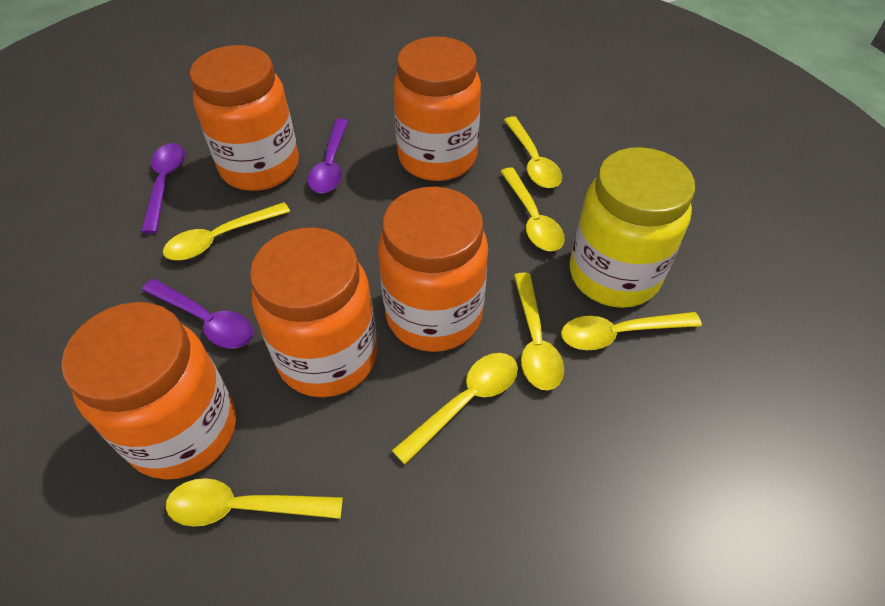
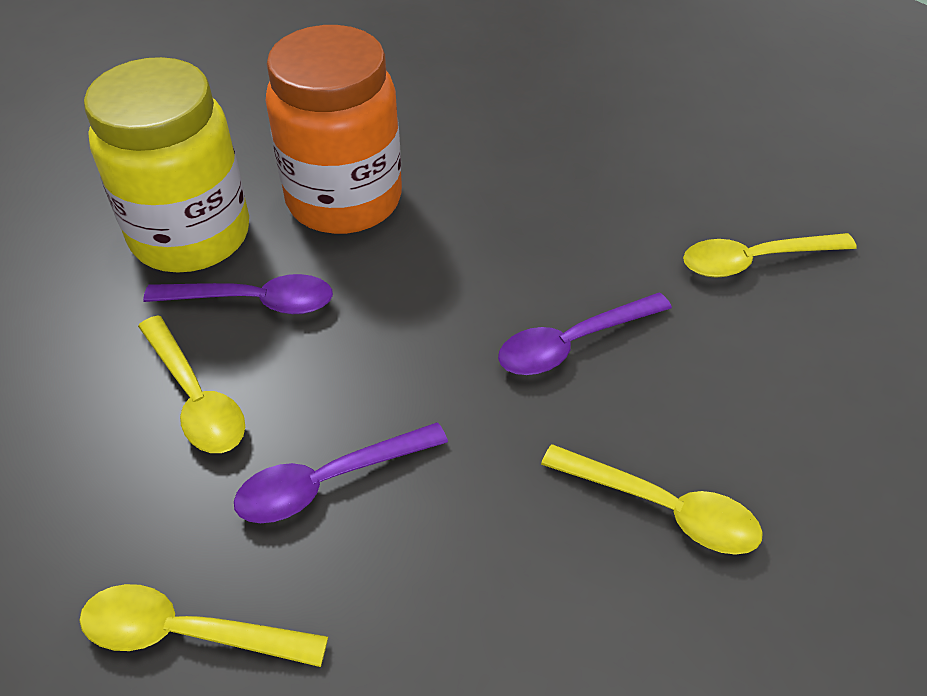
orange jar: 5 -> 1
yellow spoon: 7 -> 4

